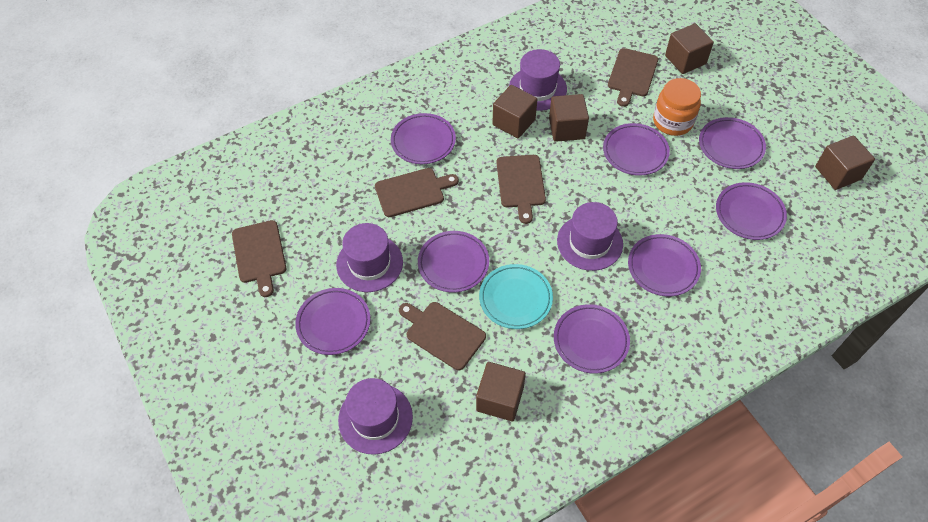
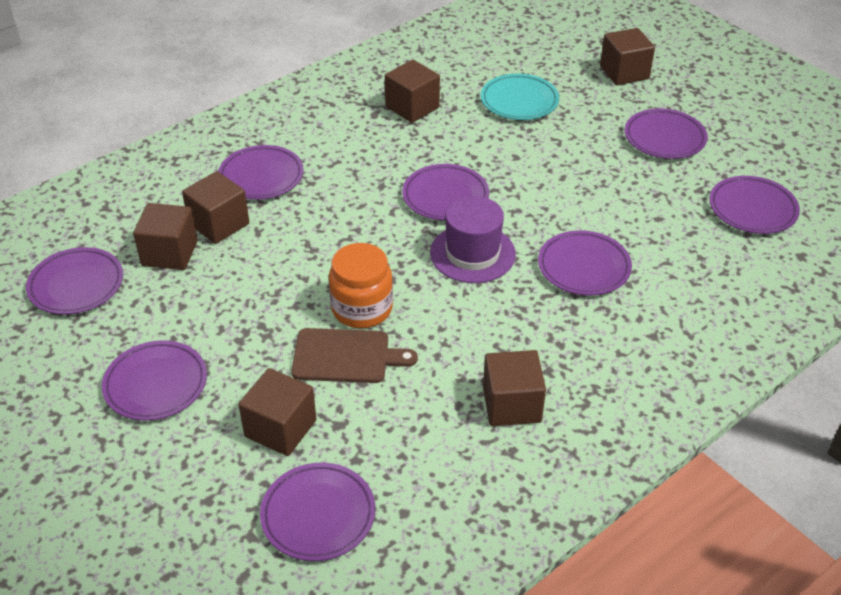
brown cube: 5 -> 6
brown cutting board: 5 -> 1
purple hat: 4 -> 1

